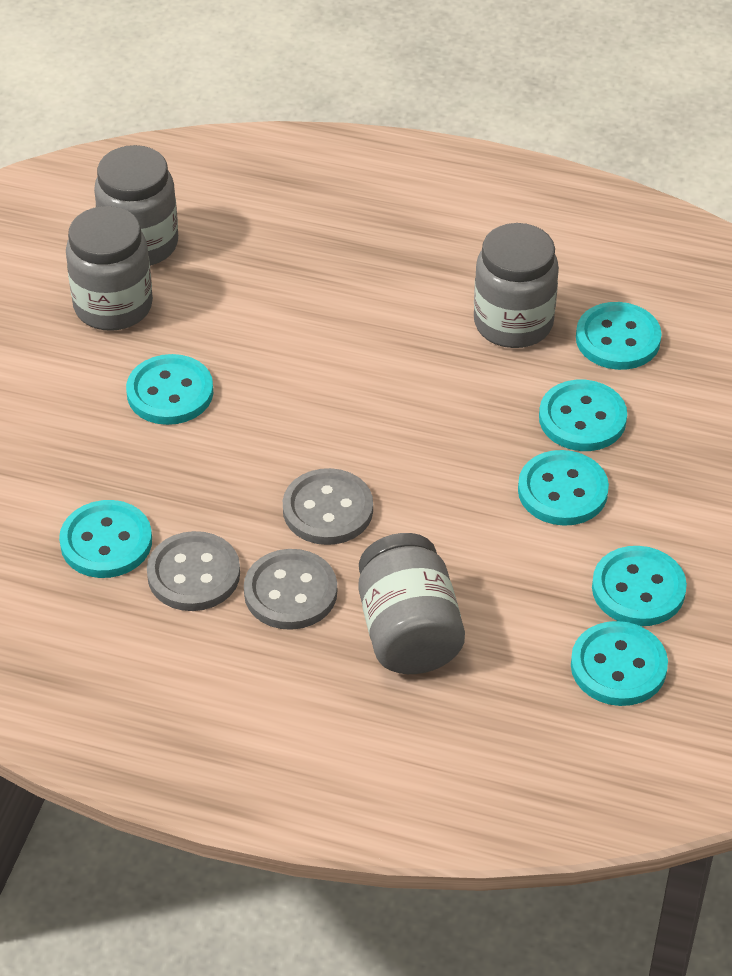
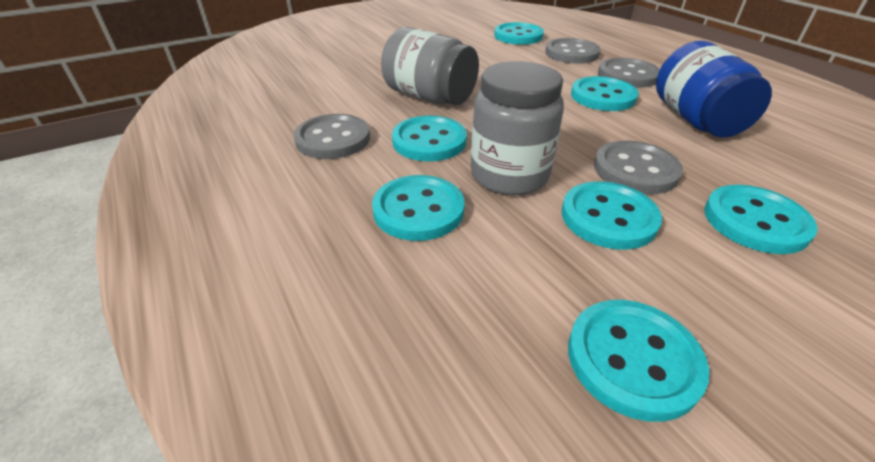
blue jar: 0 -> 1
grey button: 3 -> 4
grey jar: 4 -> 2

